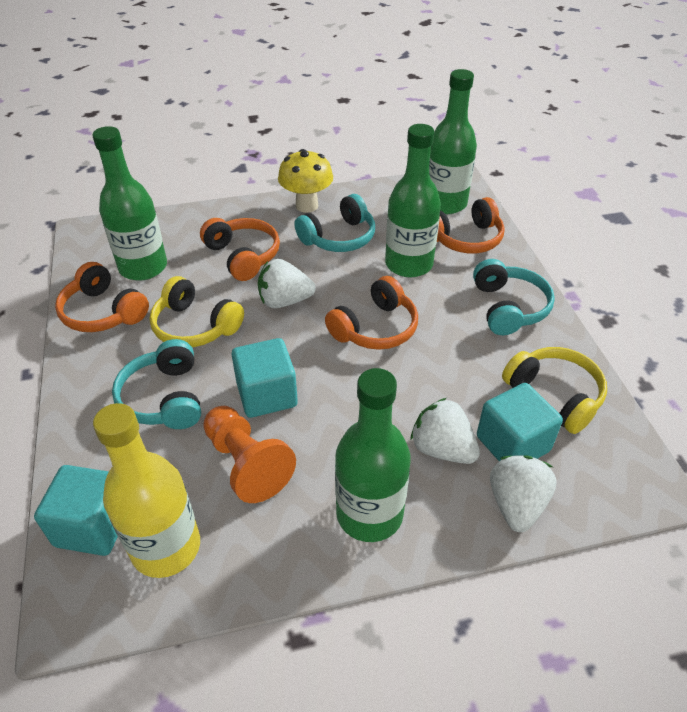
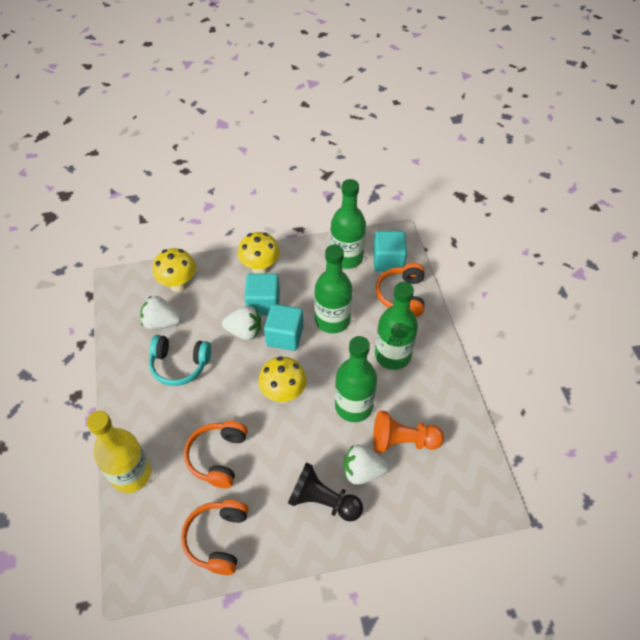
black pawn: 0 -> 1
orange headphones: 4 -> 3
turquoise headphones: 3 -> 1
yellow headphones: 2 -> 0
yellow mushroom: 1 -> 3

